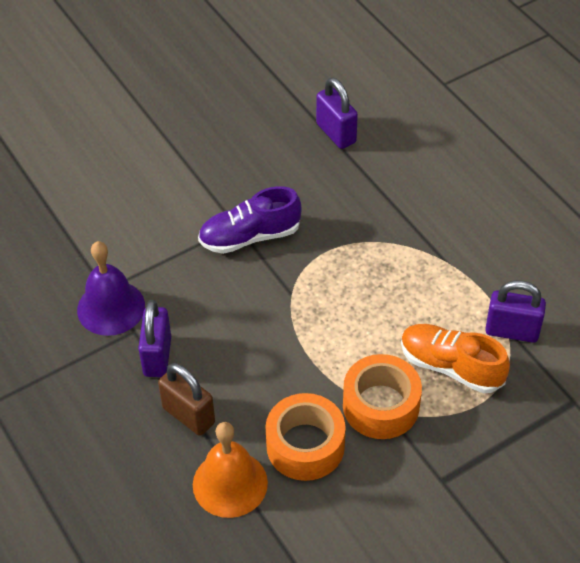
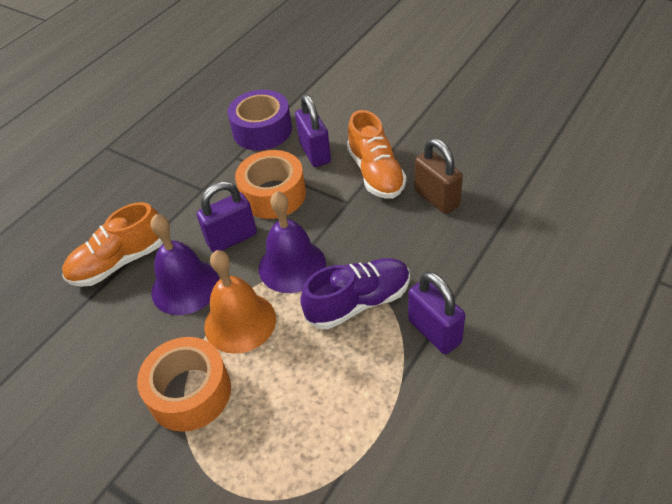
orange shoe: 1 -> 2
purple bell: 1 -> 2
purple tape: 0 -> 1

